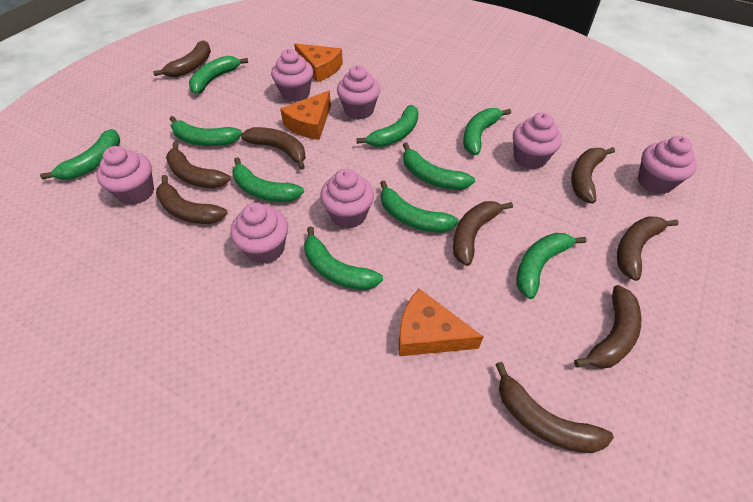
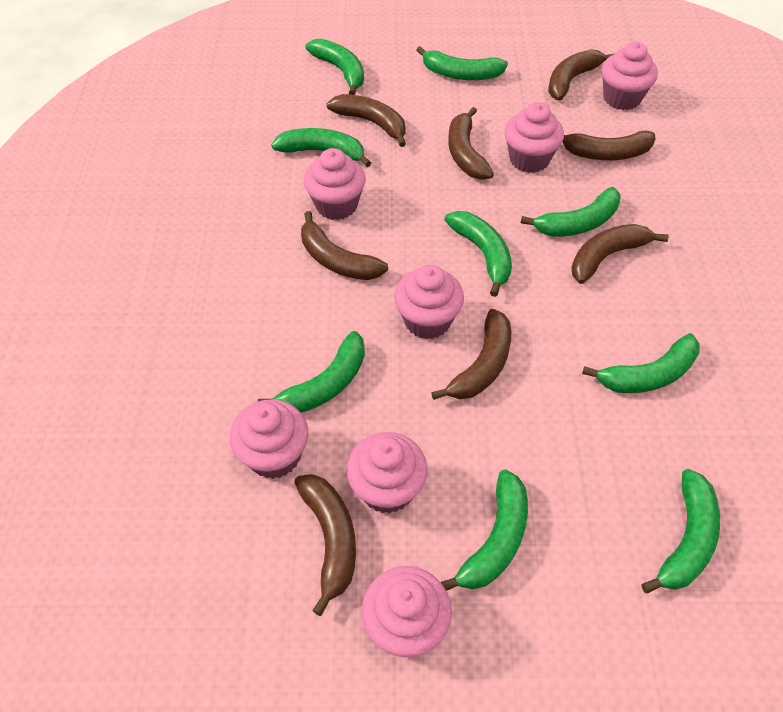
brown banana: 9 -> 8
green banana: 10 -> 9
orange cheese: 3 -> 0

